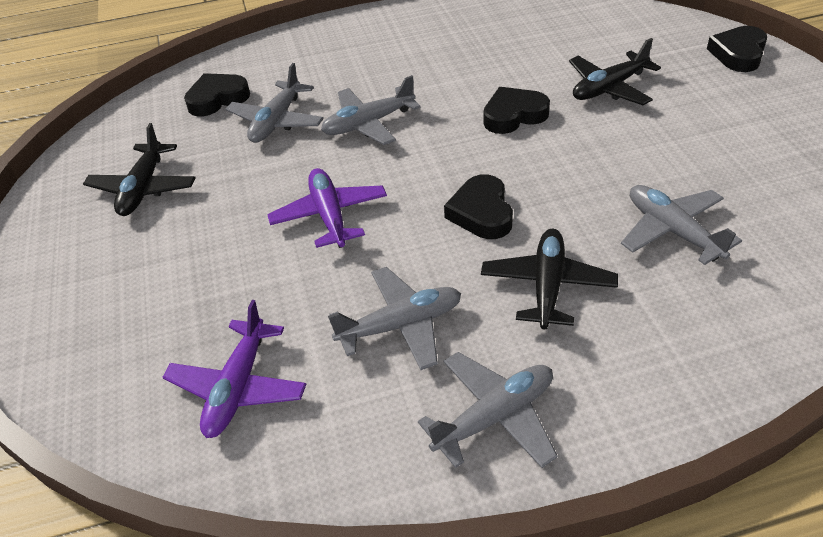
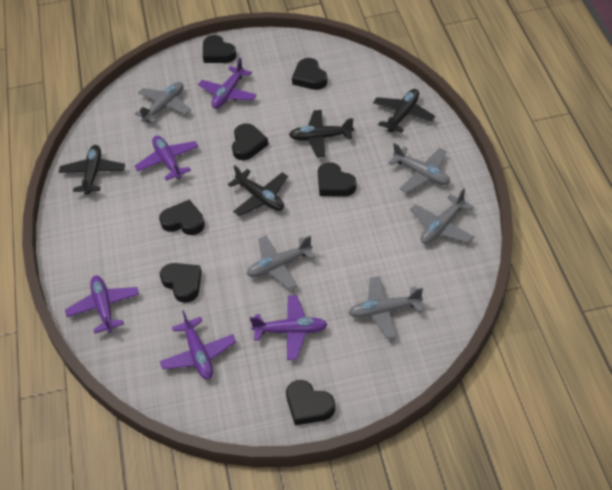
black heart: 4 -> 7
black plane: 3 -> 4
purple plane: 2 -> 5

